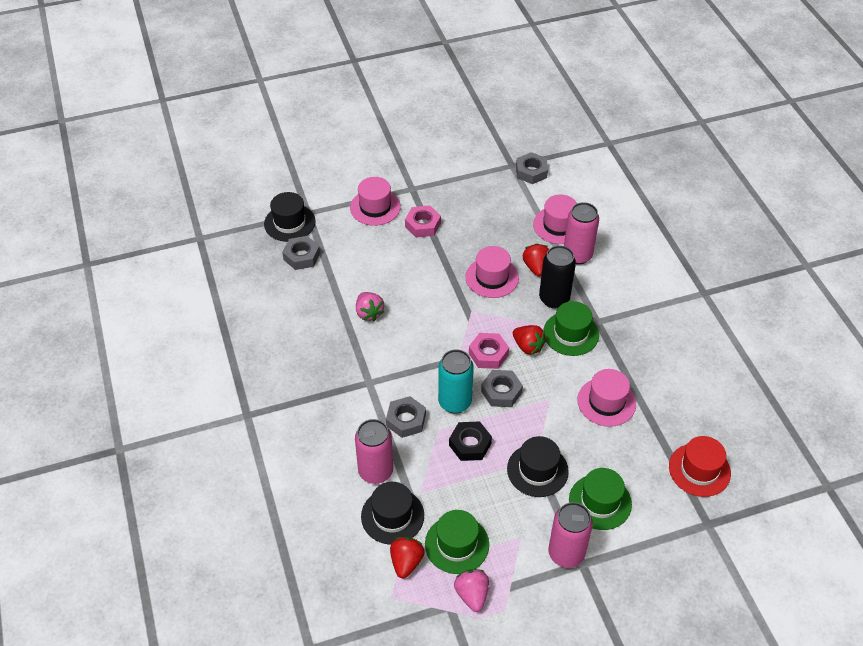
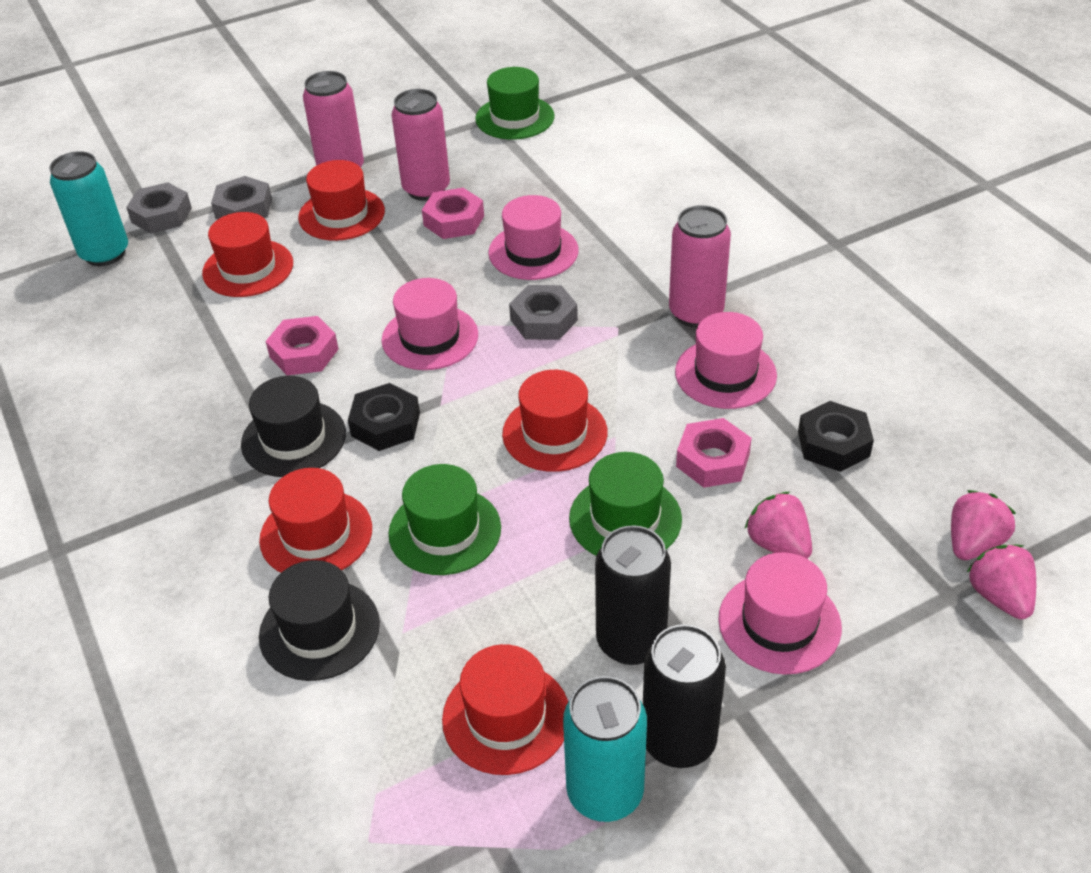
black can: 1 -> 2
black hat: 3 -> 2
black nut: 1 -> 2
grey nut: 4 -> 3
pink nut: 2 -> 3
pink strawberry: 2 -> 3
red hat: 1 -> 5
red strawberry: 3 -> 0
turquoise can: 1 -> 2

